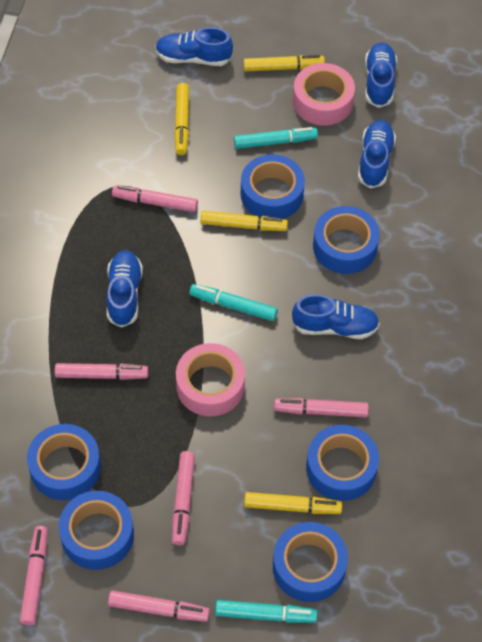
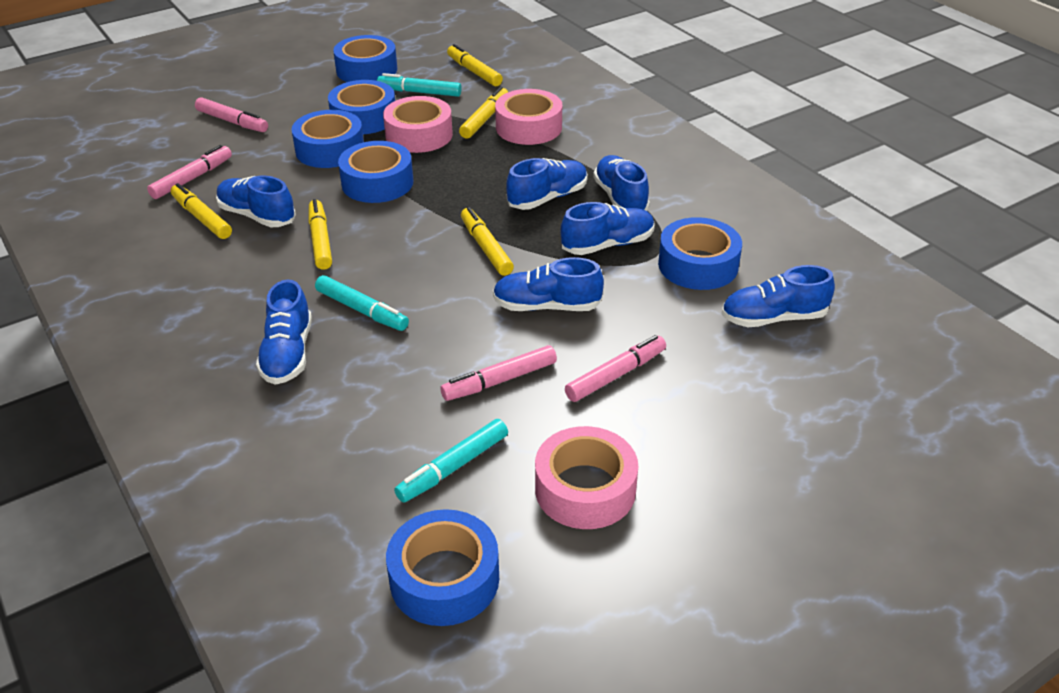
blue shoe: 5 -> 7
pink marker: 6 -> 4
pink tape: 2 -> 3
yellow marker: 4 -> 5

